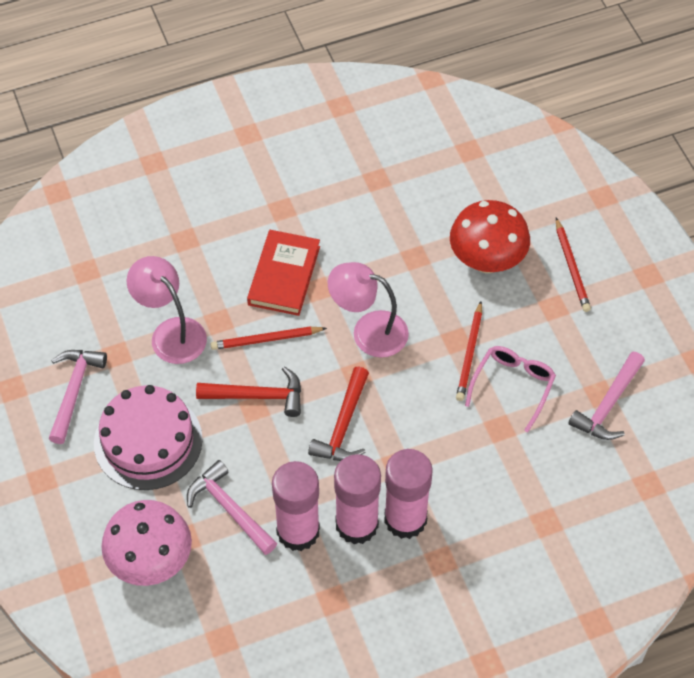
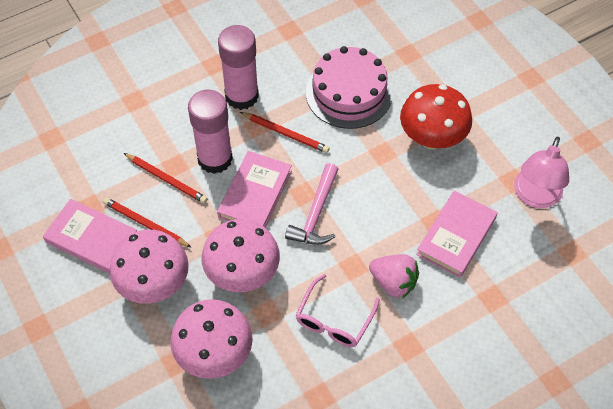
pink book: 0 -> 3
pink glue stick: 3 -> 2
pink hammer: 3 -> 1
pink lamp: 2 -> 1
pink mushroom: 1 -> 3
pink strawberry: 0 -> 1
red book: 1 -> 0
red hammer: 2 -> 0

